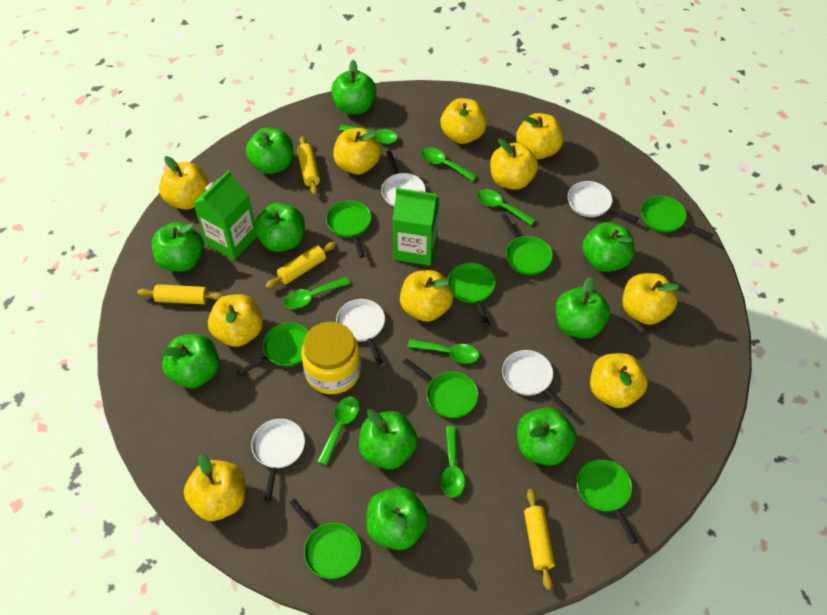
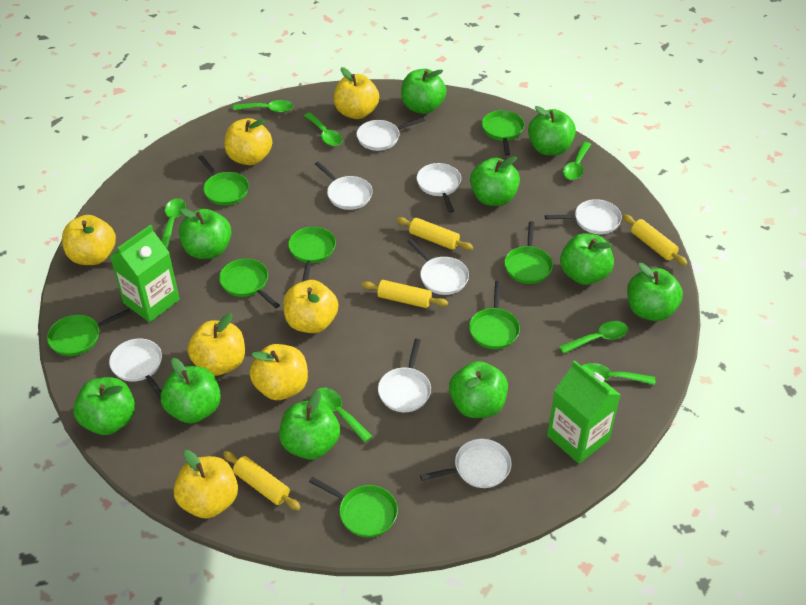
white pan: 5 -> 8
yellow apple: 10 -> 7
yellow jar: 1 -> 0

